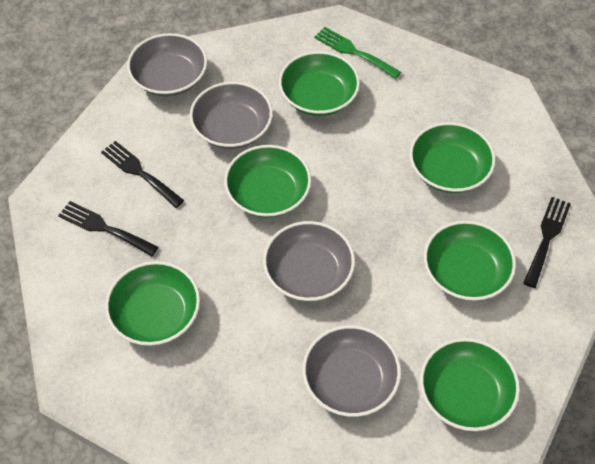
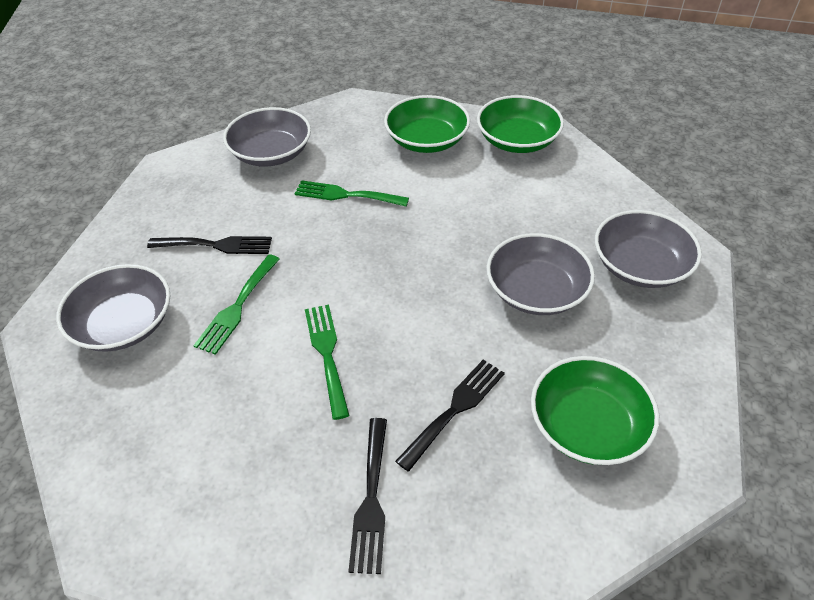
green bowl: 6 -> 3
green fork: 1 -> 3

